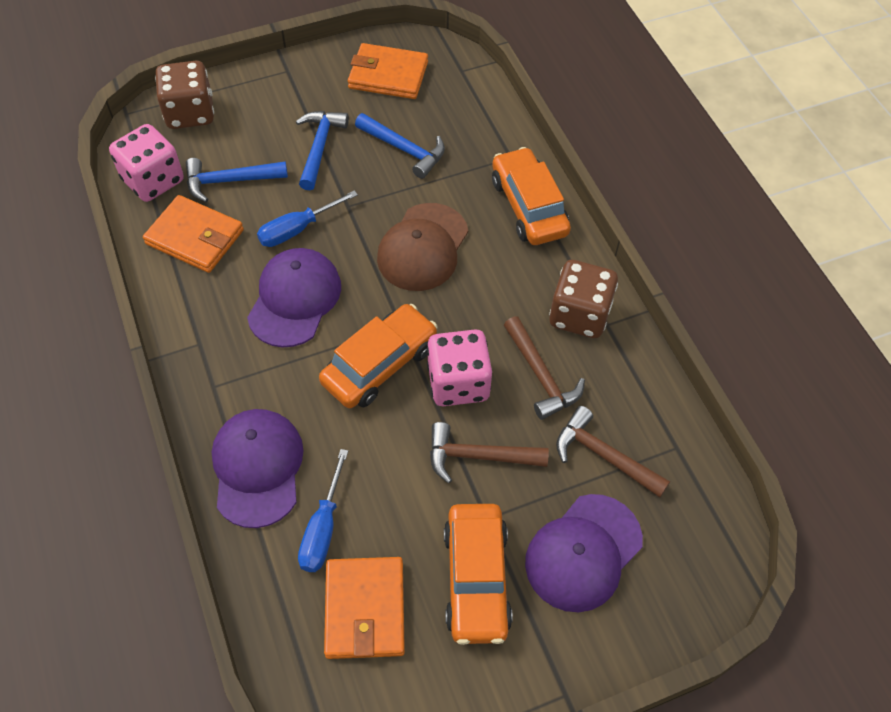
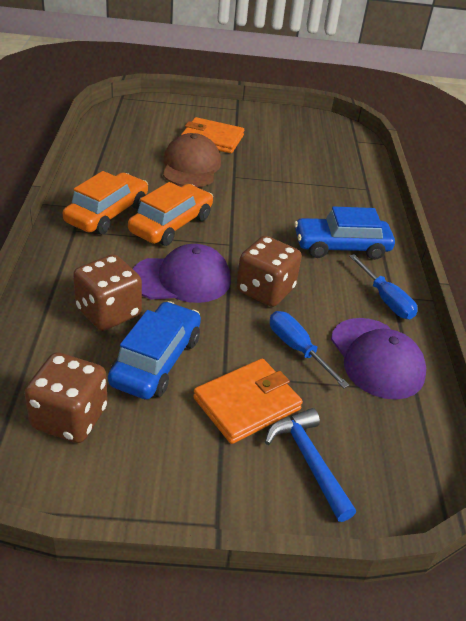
blue car: 0 -> 2
blue hammer: 3 -> 1
brown dice: 2 -> 3
brown hammer: 3 -> 0
orange car: 3 -> 2
orange wallet: 3 -> 2
pink dice: 2 -> 0
purple cap: 3 -> 2

